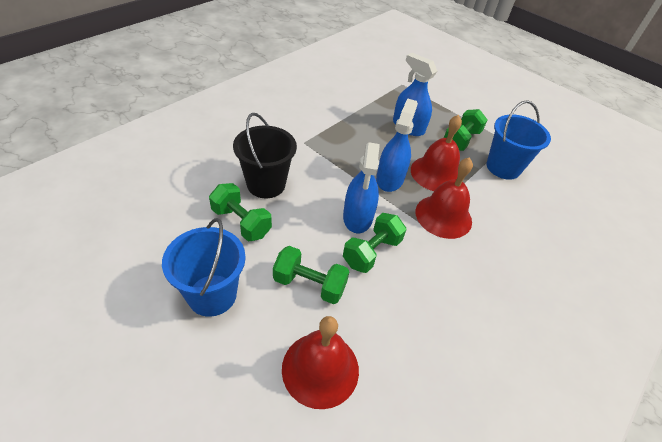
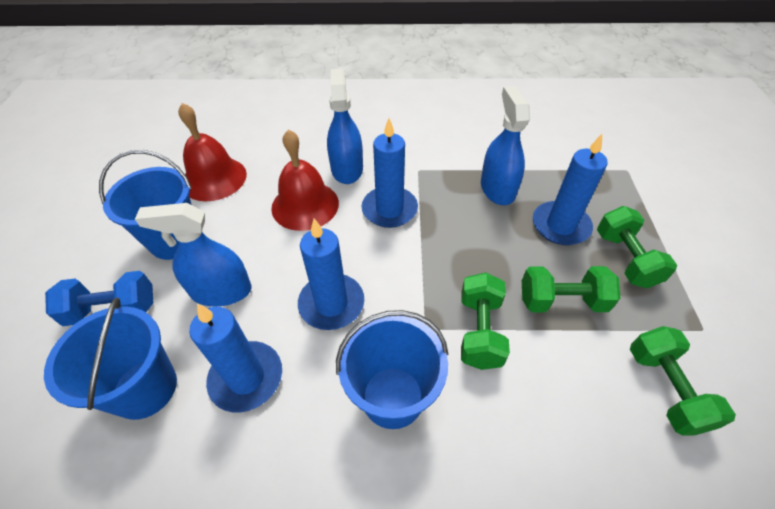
black bucket: 1 -> 0
blue bucket: 2 -> 3
blue candle: 0 -> 4
blue dumbbell: 0 -> 1
red bell: 3 -> 2

